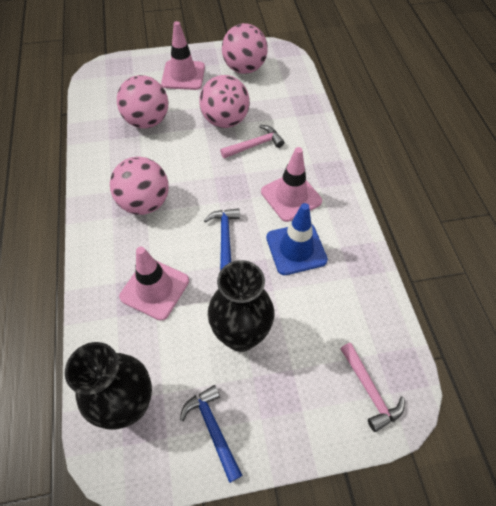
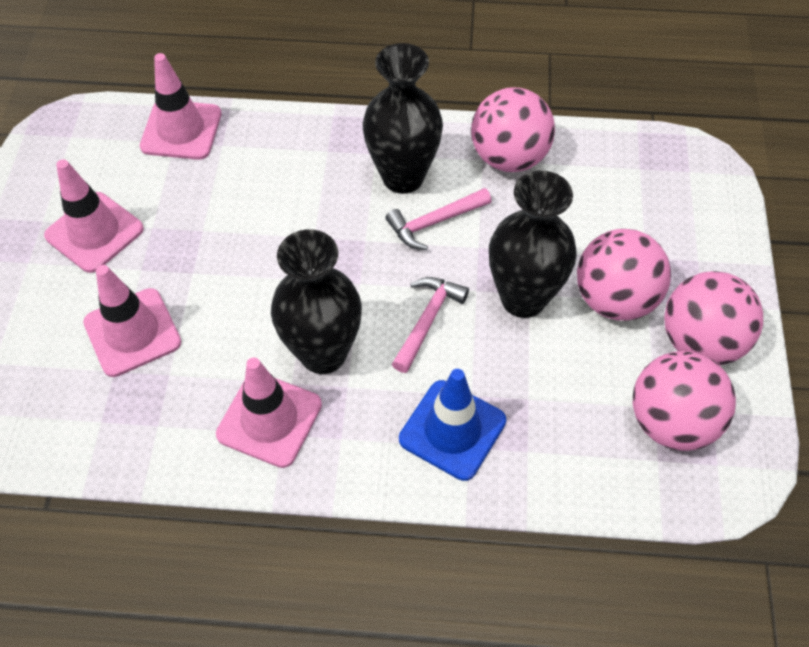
black vase: 2 -> 3
blue hammer: 2 -> 0
pink traffic cone: 3 -> 4

